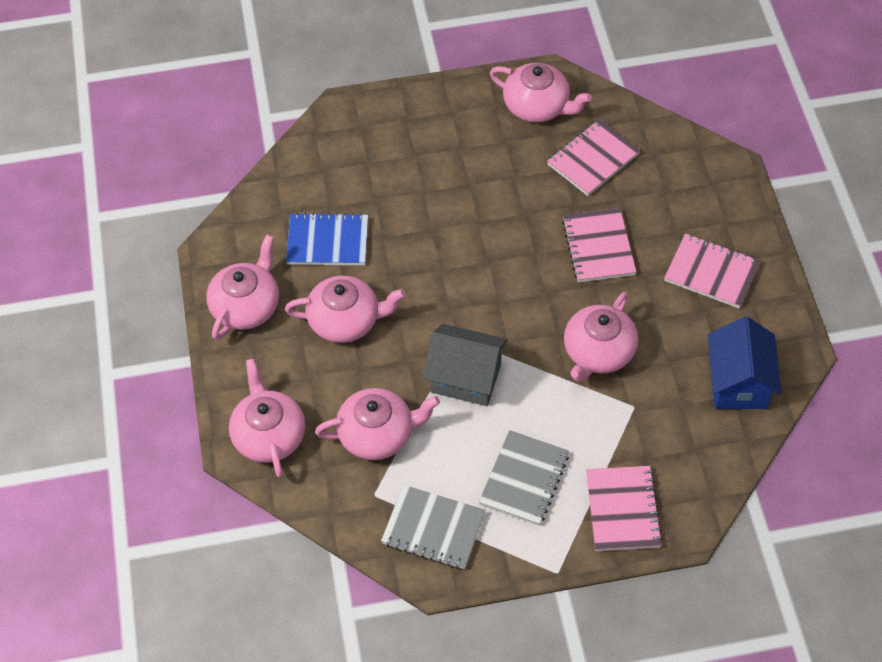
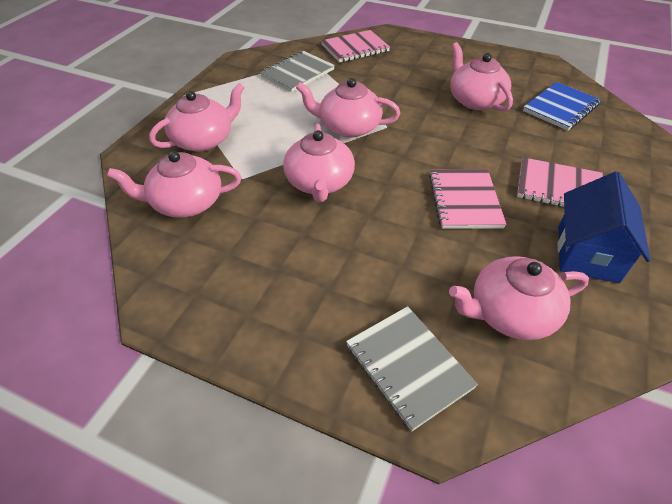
grey house: 1 -> 0
pink notebook: 4 -> 3

